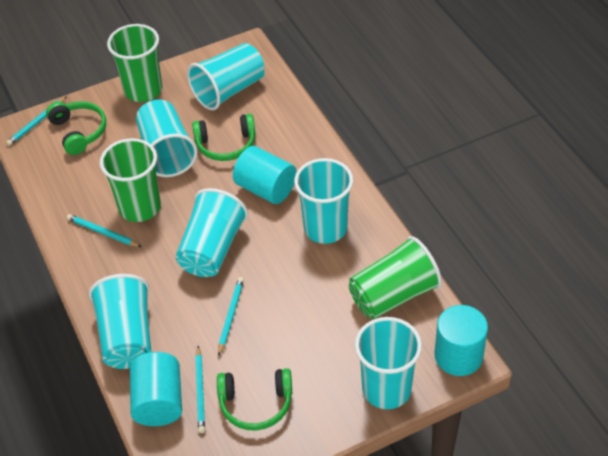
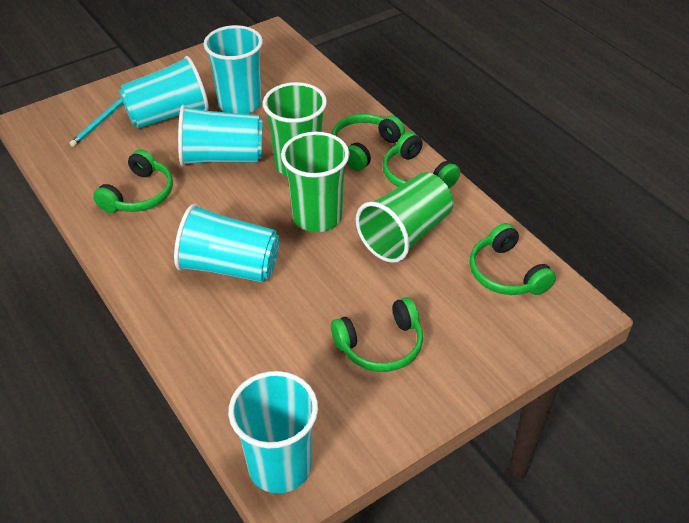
green headphones: 3 -> 5
turquoise cup: 6 -> 5
turquoise cylinder: 3 -> 0
turquoise pencil: 4 -> 1

